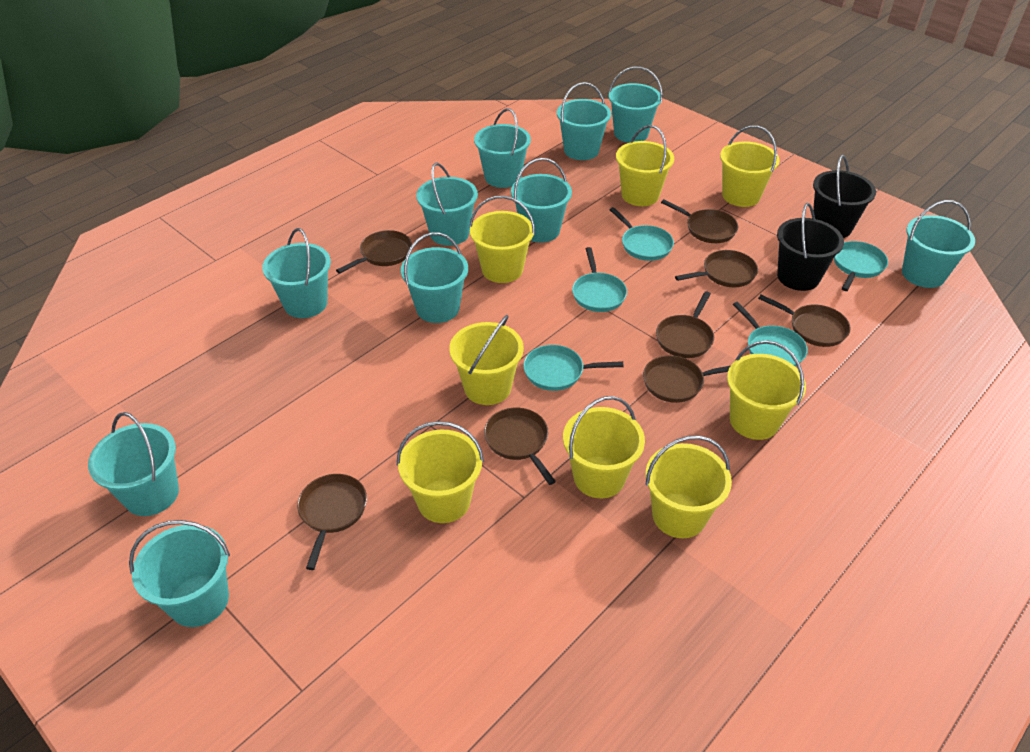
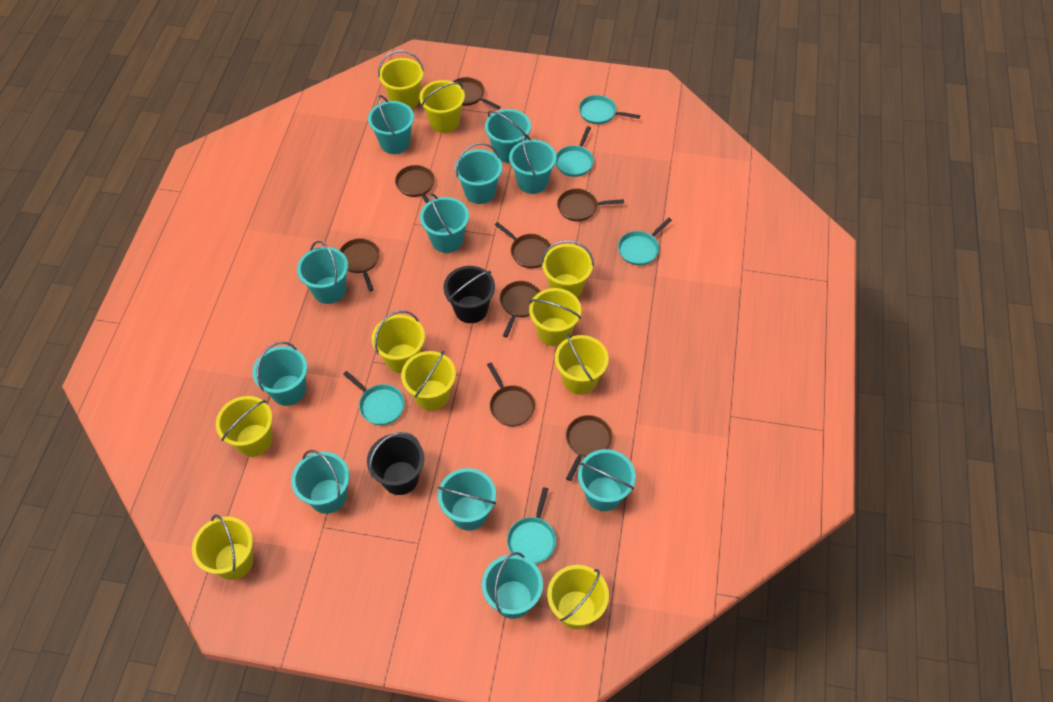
turquoise bucket: 10 -> 11
yellow bucket: 8 -> 10

